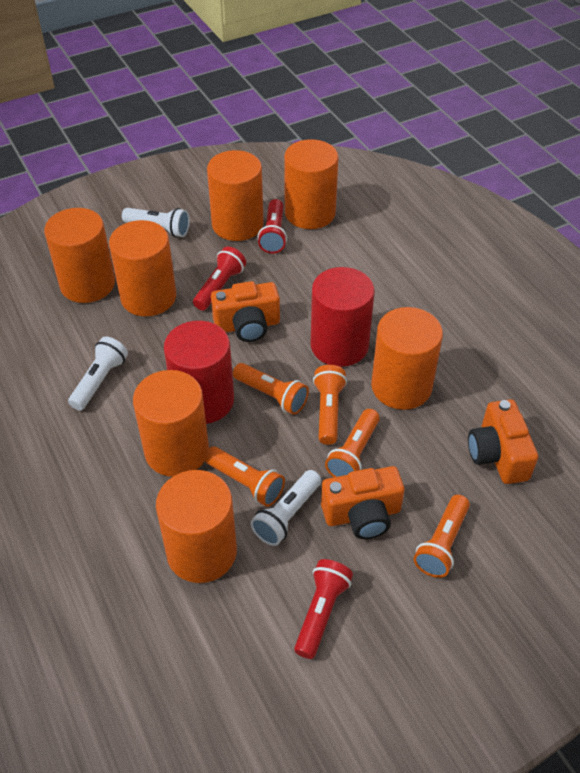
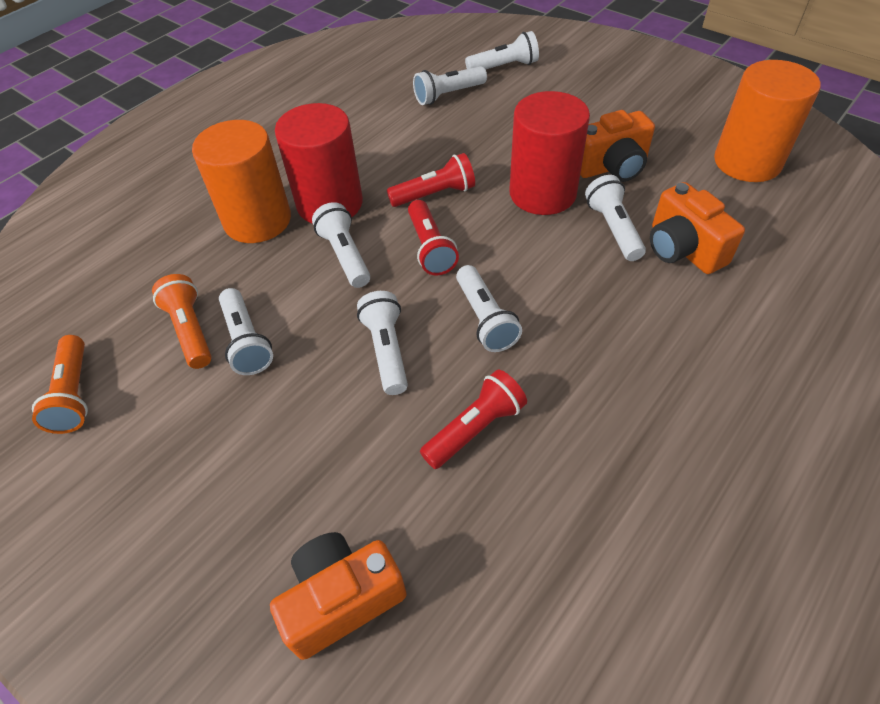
orange cylinder: 7 -> 2
orange flashlight: 5 -> 2
white flashlight: 3 -> 7

